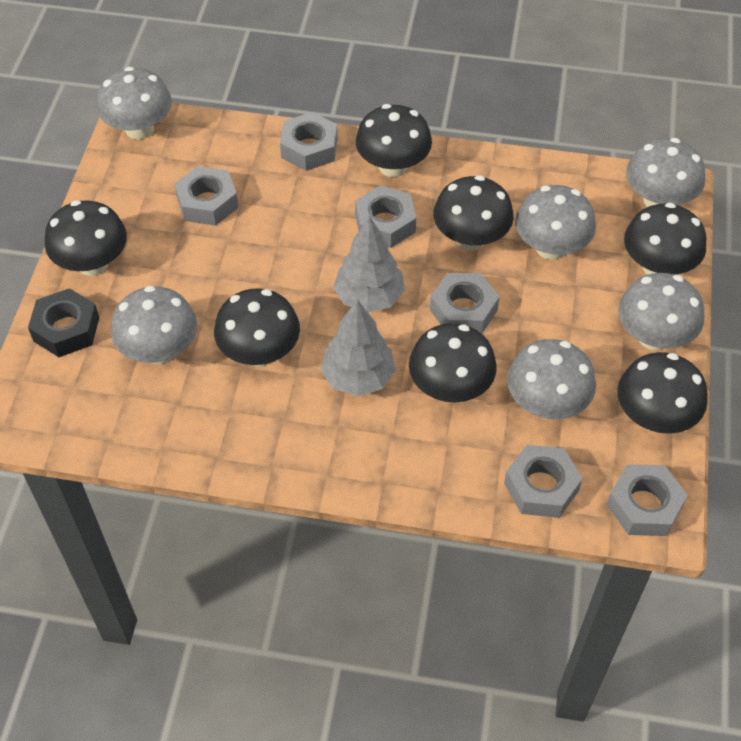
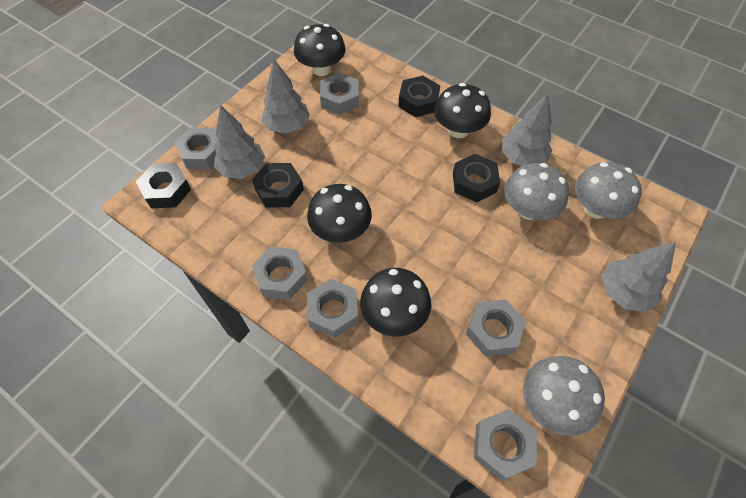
black mushroom: 7 -> 4
black nut: 1 -> 4
grey mushroom: 6 -> 3
grey tree: 2 -> 4

